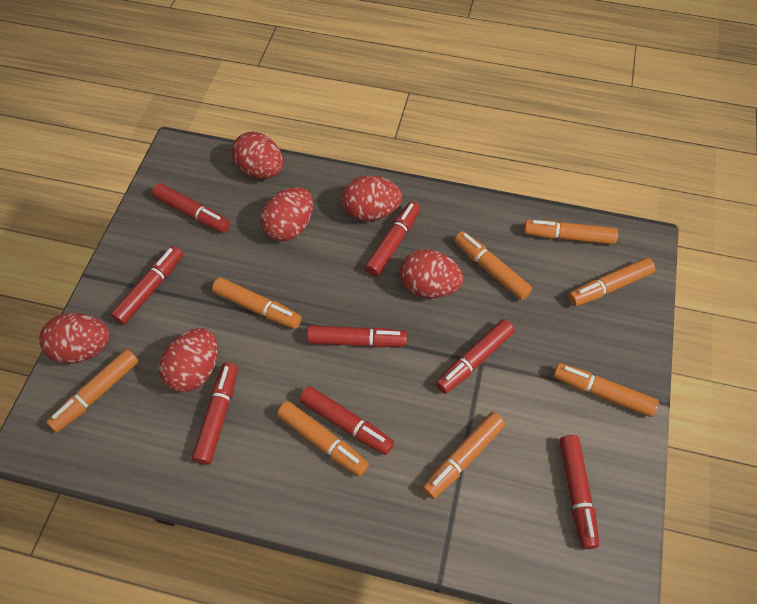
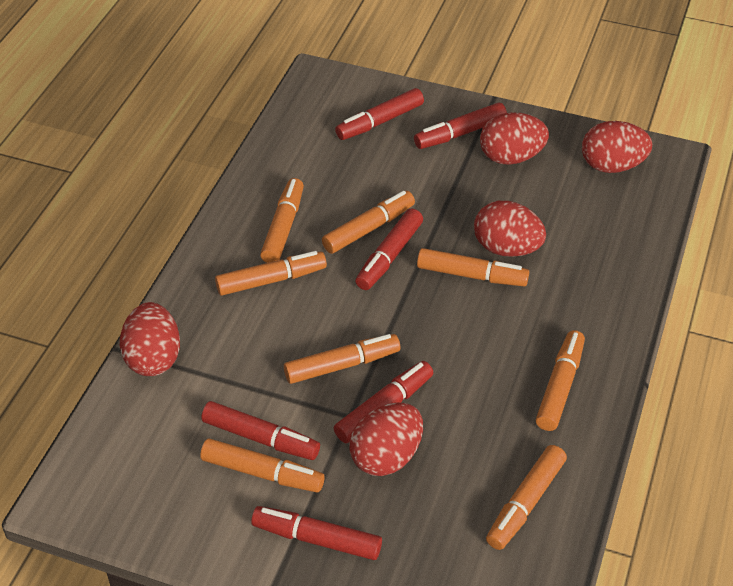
red egg: 6 -> 5
red marker: 8 -> 6

